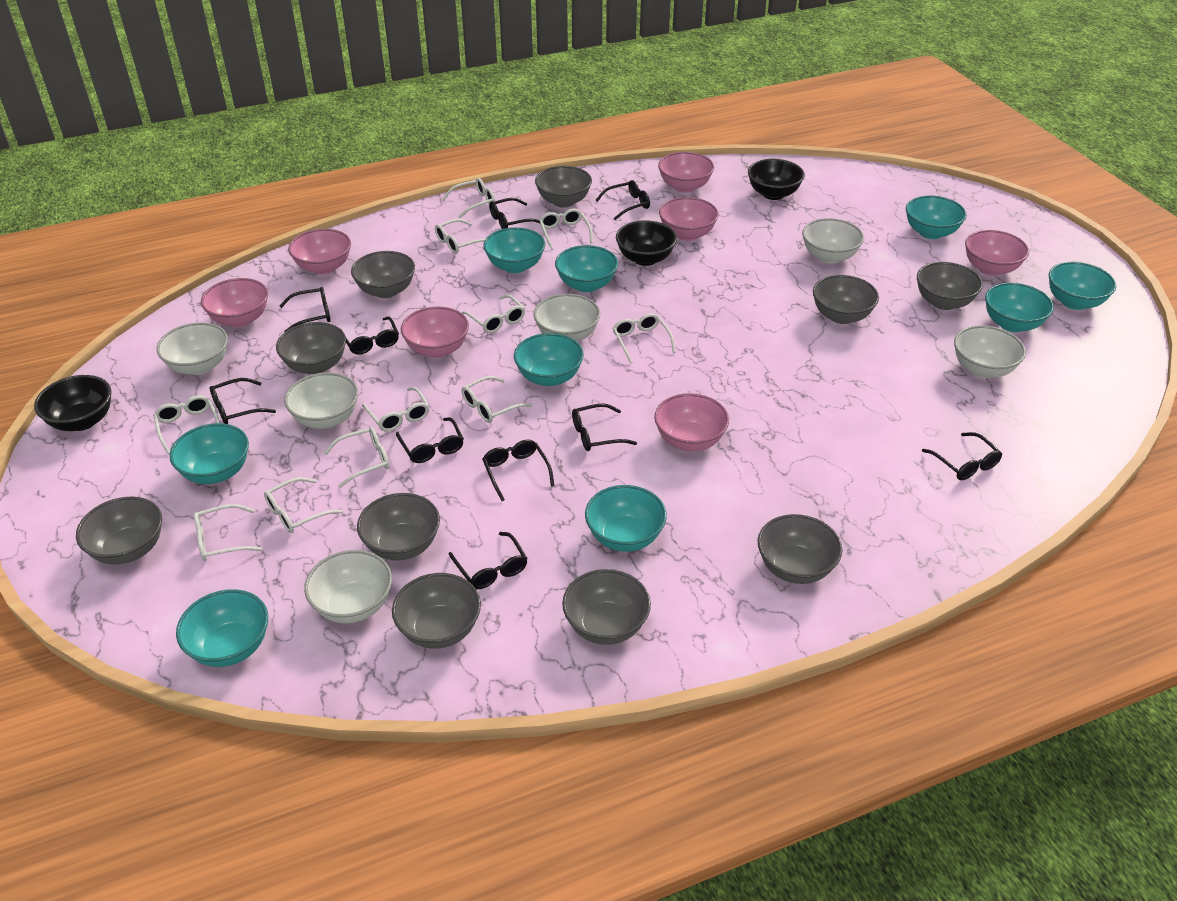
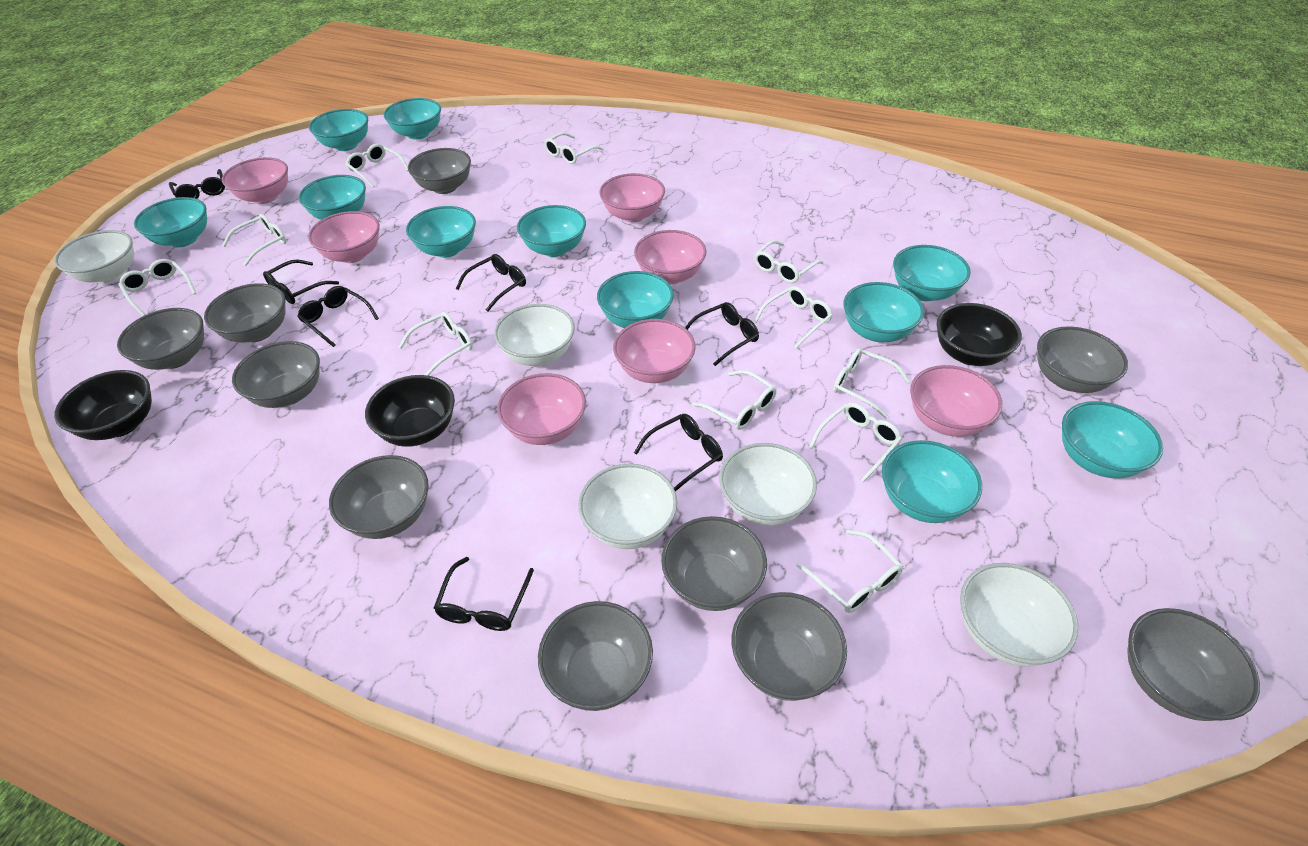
black glasses: 10 -> 7
turquoise bowl: 9 -> 11
white bowl: 6 -> 5

